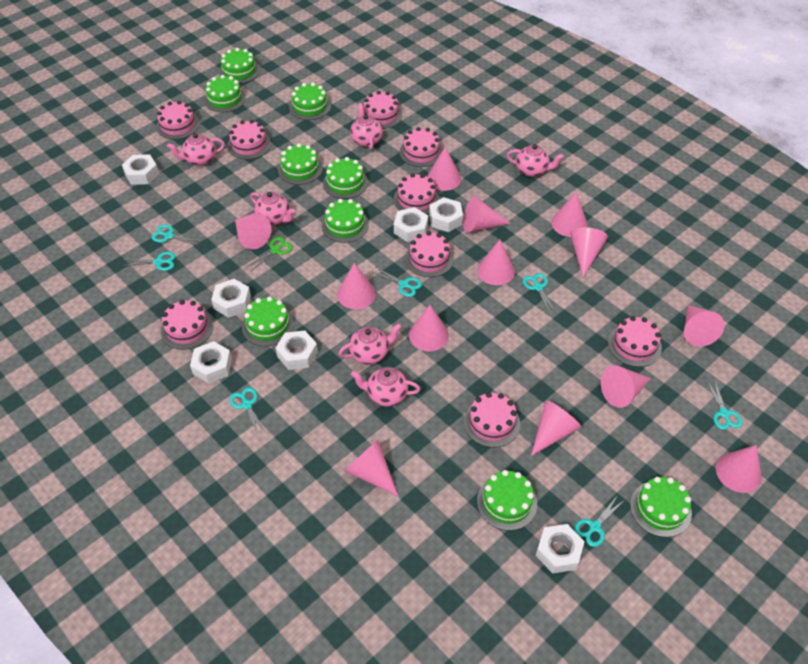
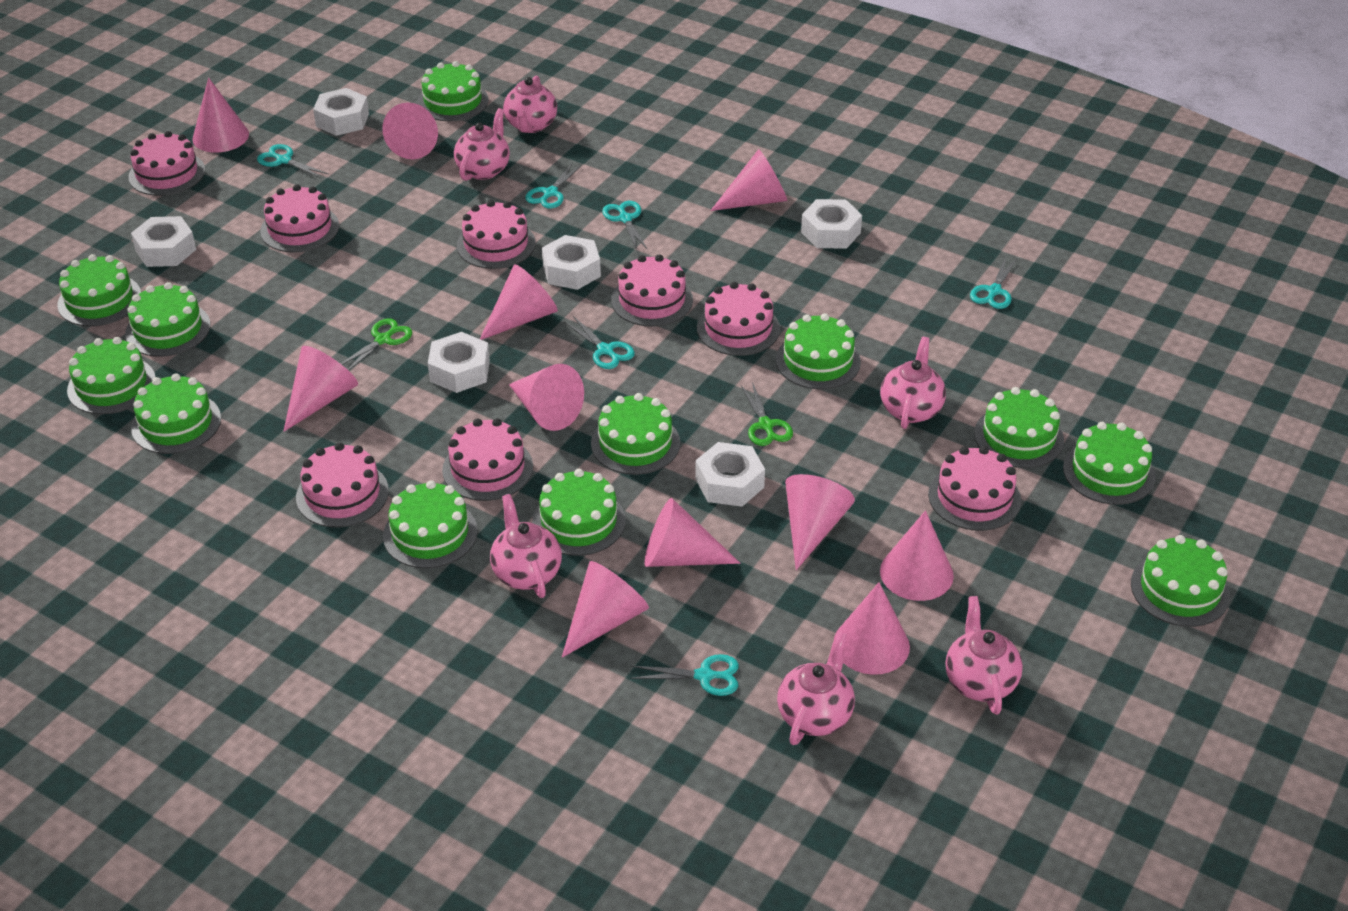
green cake: 9 -> 12
green scissors: 1 -> 2
pink cake: 9 -> 8
pink cone: 13 -> 11
turquoise scissors: 7 -> 6
white nut: 7 -> 6

